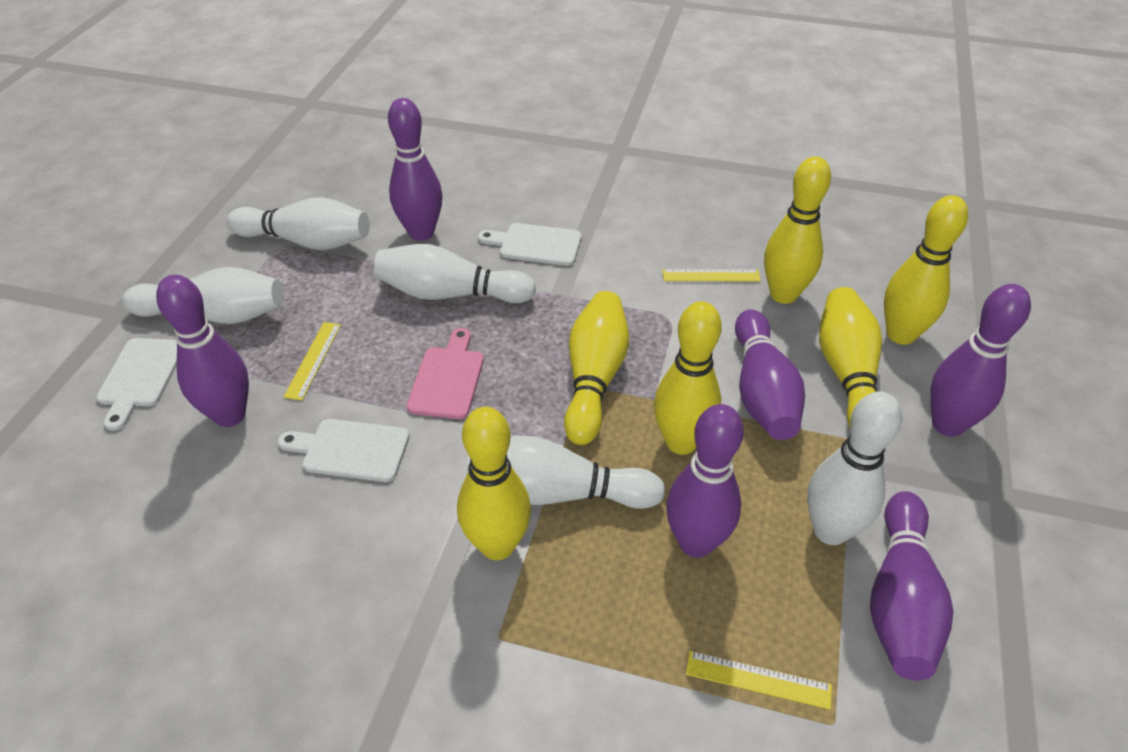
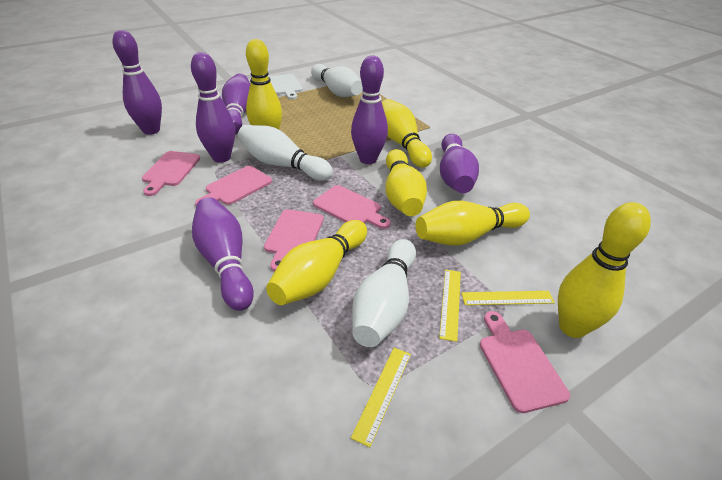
pink cutting board: 1 -> 5
white bowling pin: 5 -> 3
white cutting board: 3 -> 1

